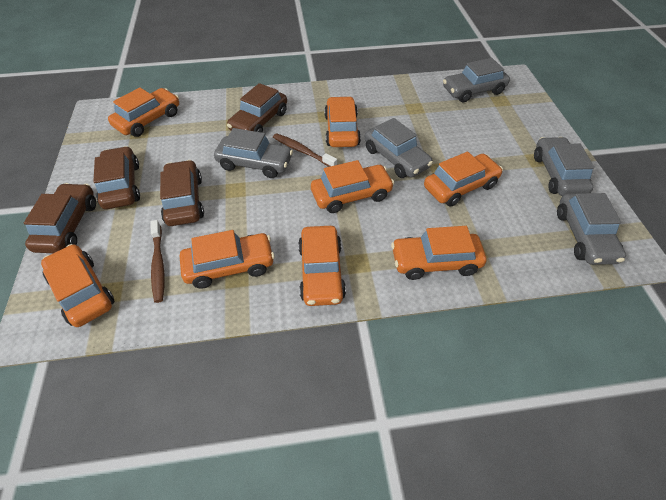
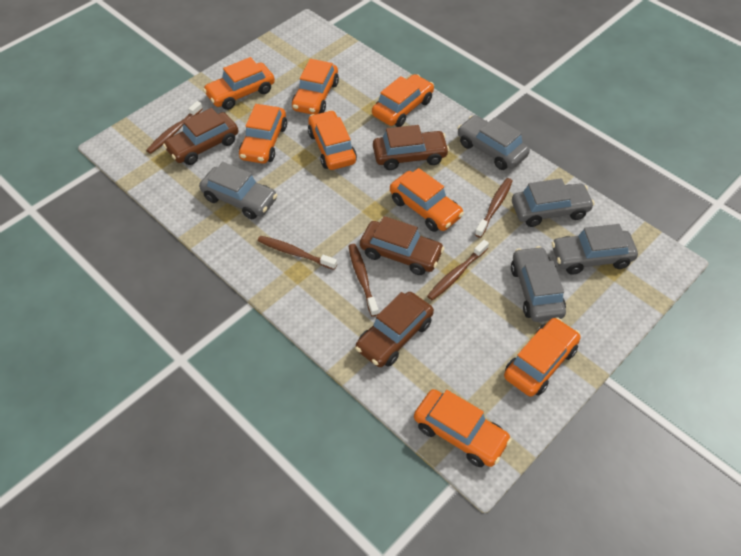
brown toothbrush: 2 -> 5

